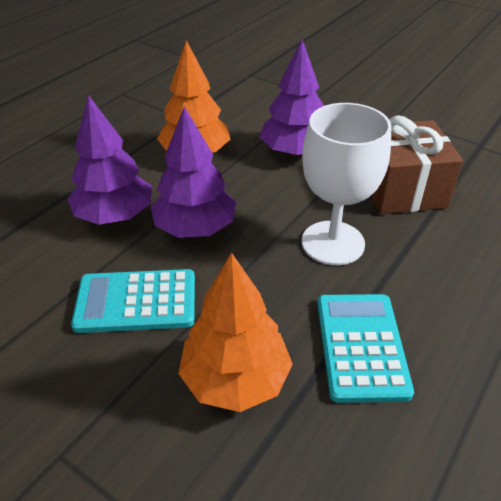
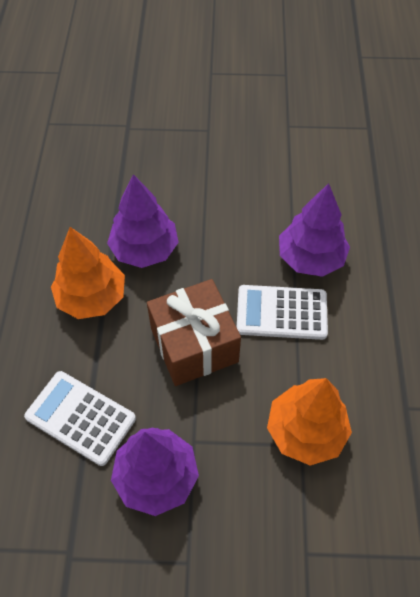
turquoise calculator: 2 -> 0
white calculator: 0 -> 2
white goblet: 1 -> 0

